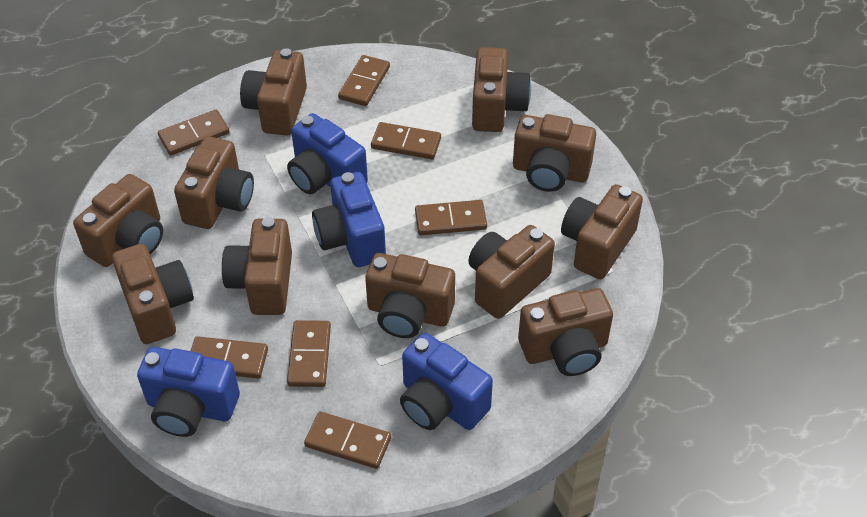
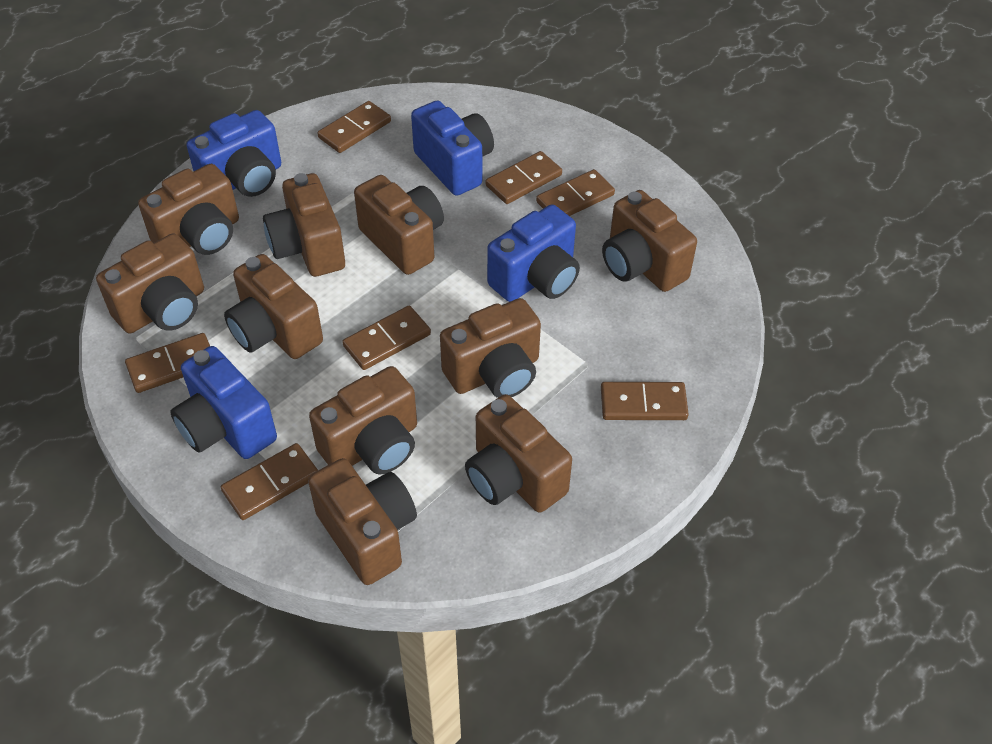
brown camera: 11 -> 10

